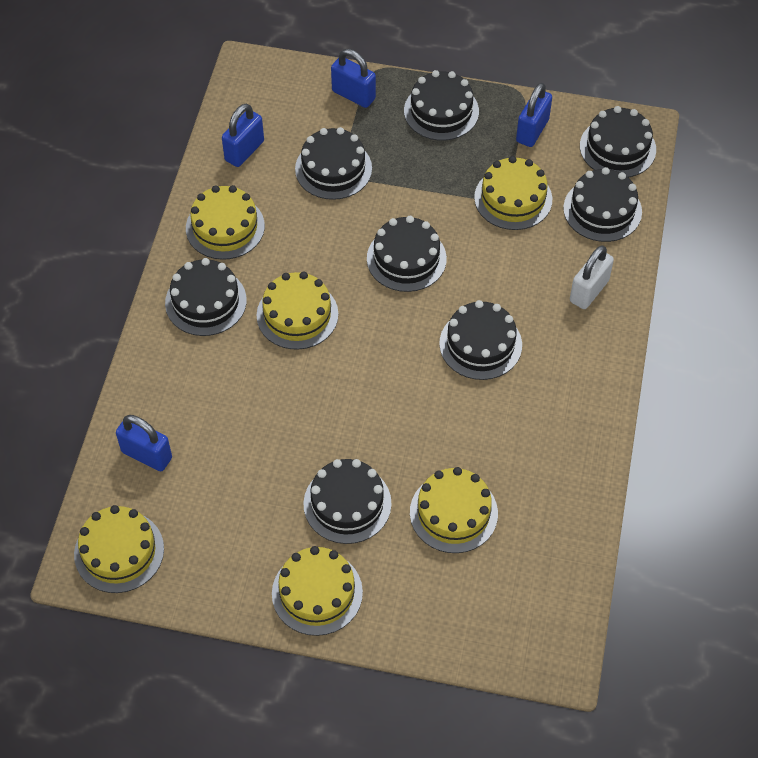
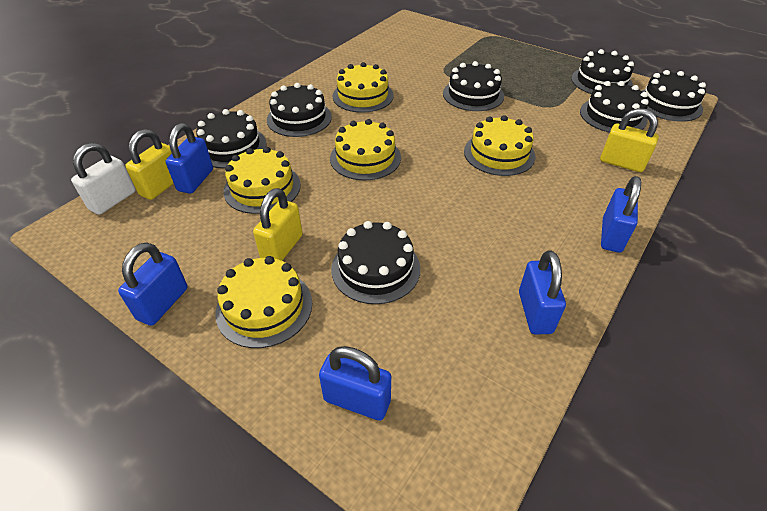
black cake: 8 -> 7
blue padlock: 4 -> 5
yellow cake: 6 -> 5
yellow padlock: 0 -> 3

